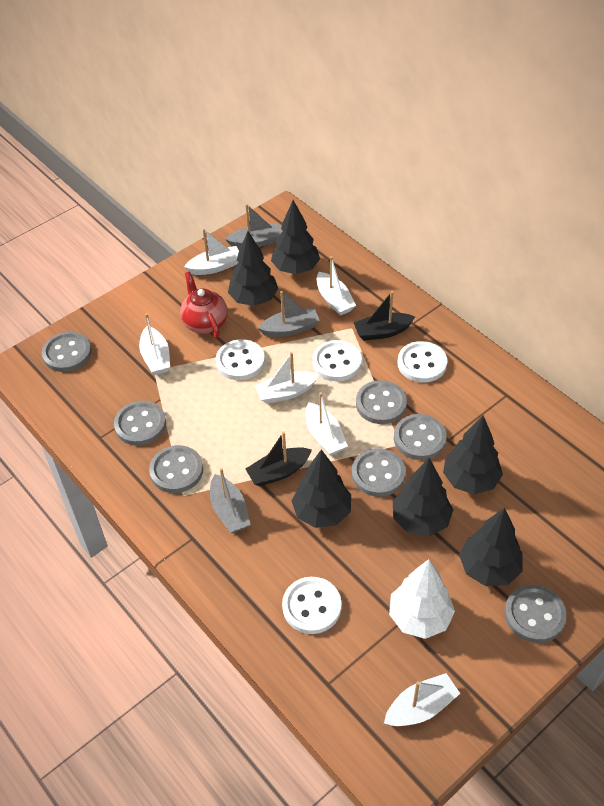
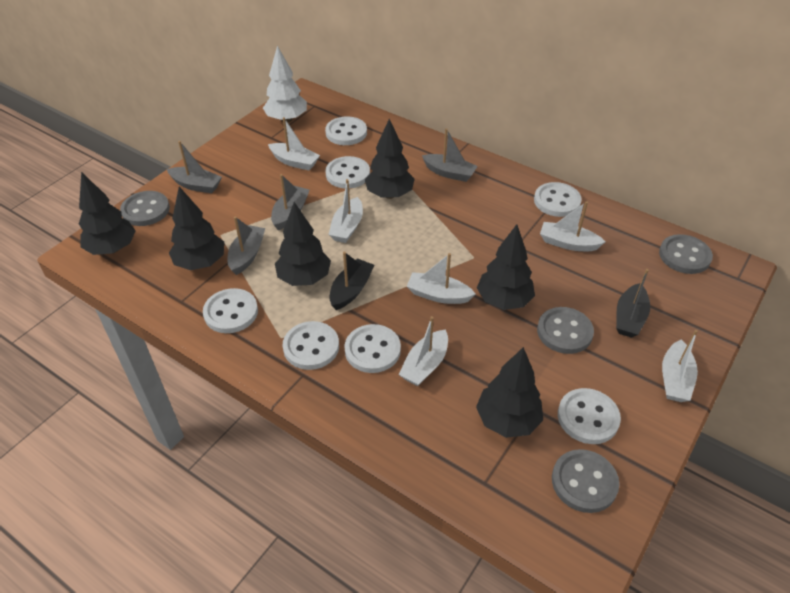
grey boat: 3 -> 4
grey button: 7 -> 4
red teapot: 1 -> 0
white button: 4 -> 7

